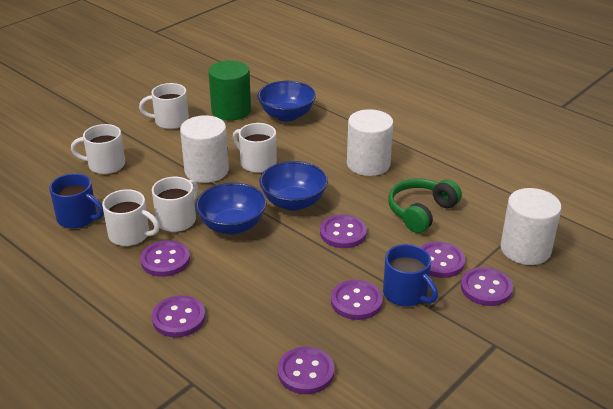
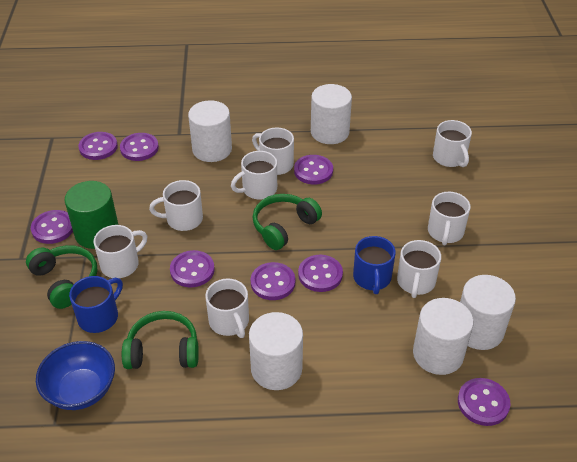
blue bowl: 3 -> 1
green headphones: 1 -> 3
purple button: 7 -> 8
white cylinder: 3 -> 5
white mug: 5 -> 8

